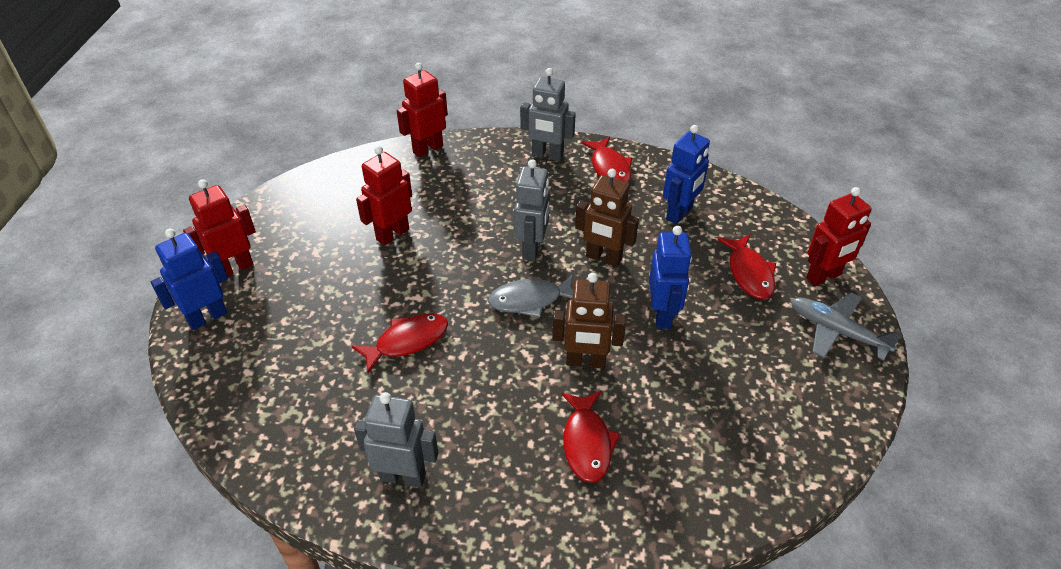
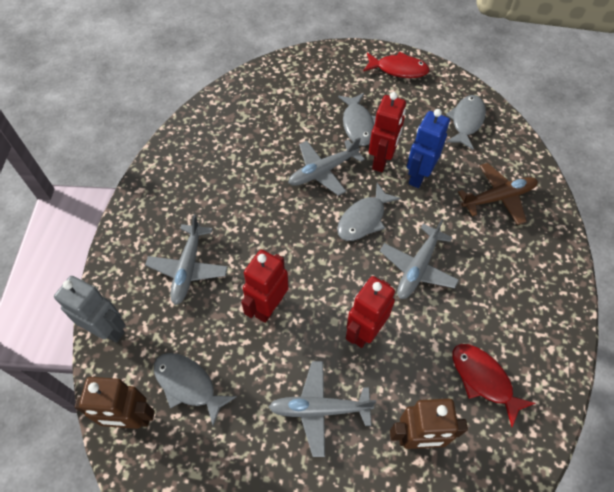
blue robot: 3 -> 1
brown plane: 0 -> 1
grey fish: 1 -> 4
grey plane: 1 -> 4
grey robot: 3 -> 1
red fish: 4 -> 2
red robot: 4 -> 3

